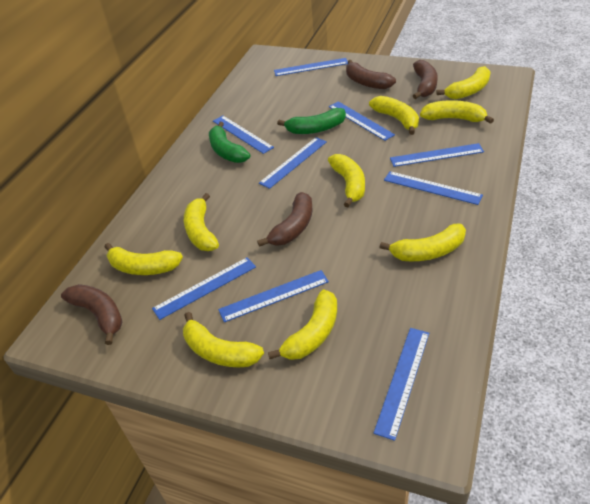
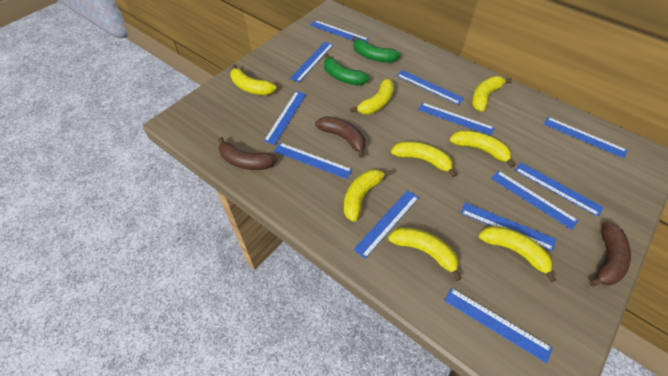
blue ruler: 9 -> 12
brown banana: 4 -> 3
yellow banana: 9 -> 8

